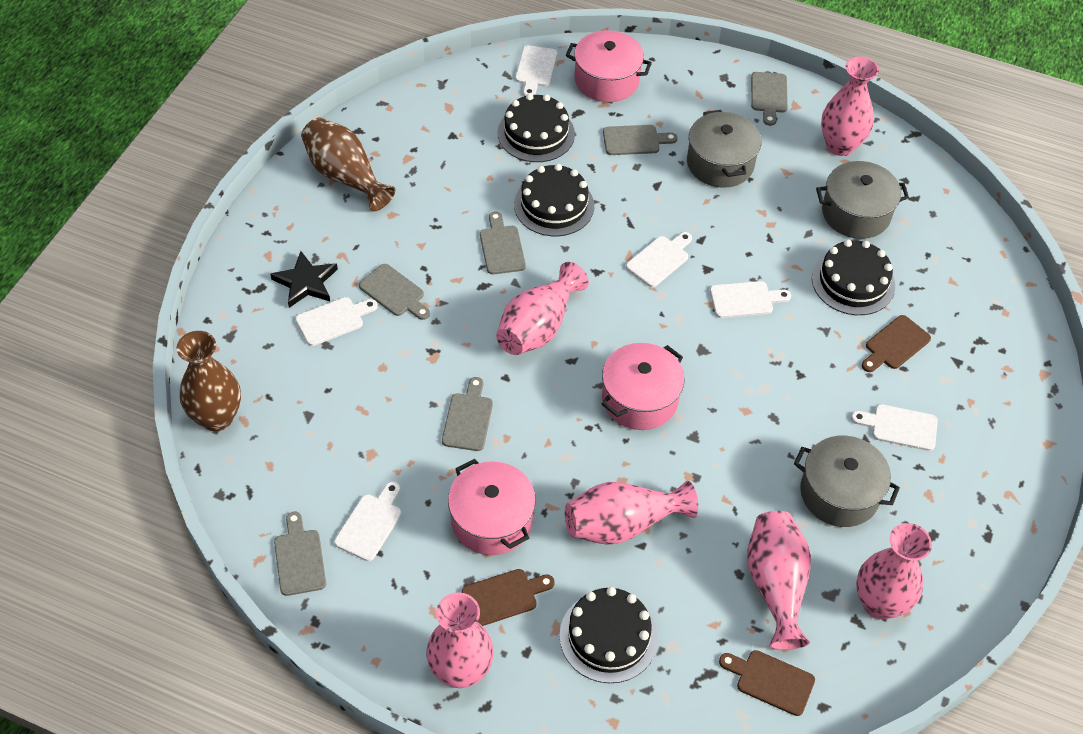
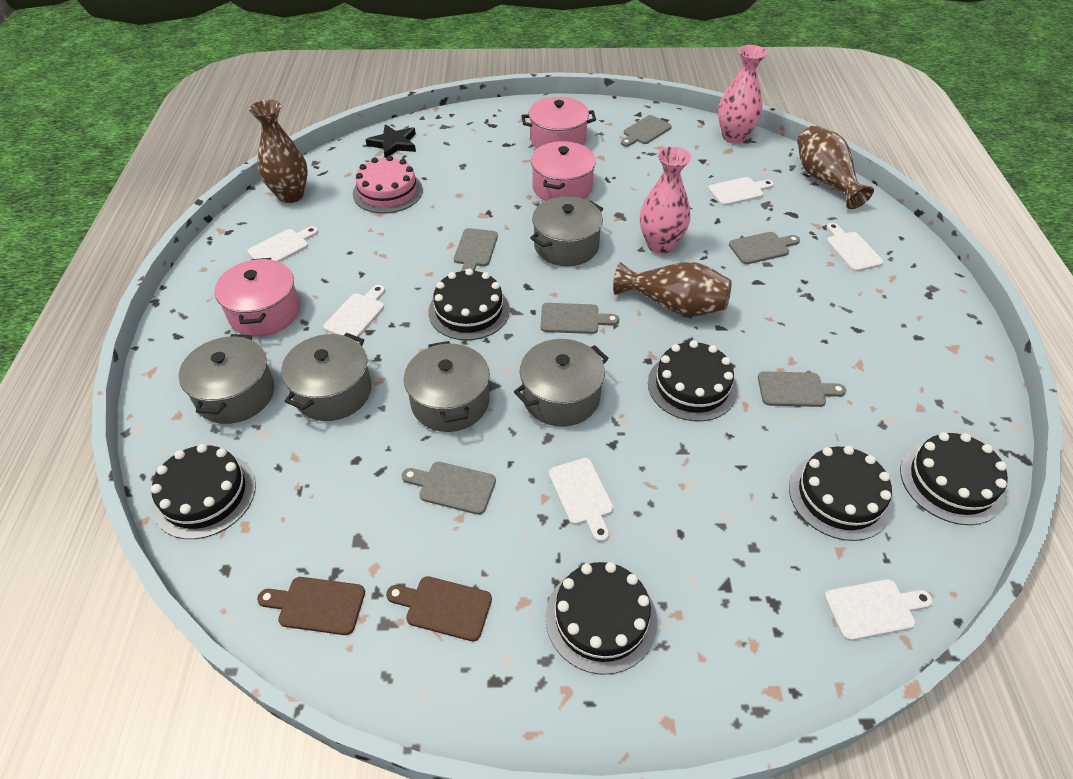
black cake: 4 -> 6
brown cutting board: 3 -> 2
brown vase: 2 -> 3
grey pot: 3 -> 5
pink cake: 0 -> 1
pink vase: 6 -> 2

